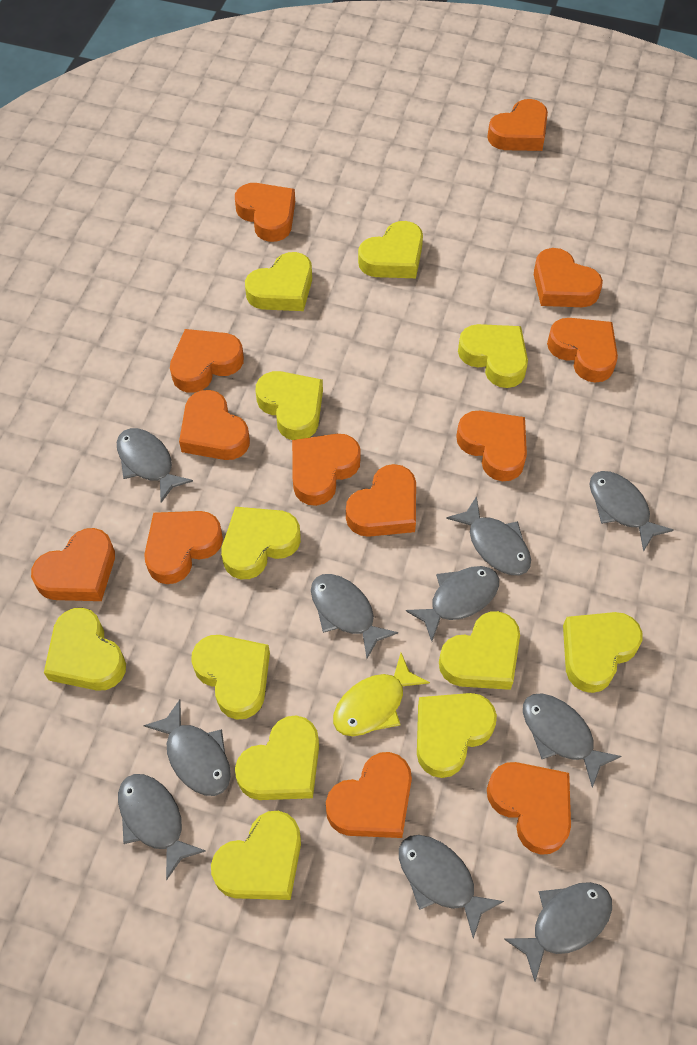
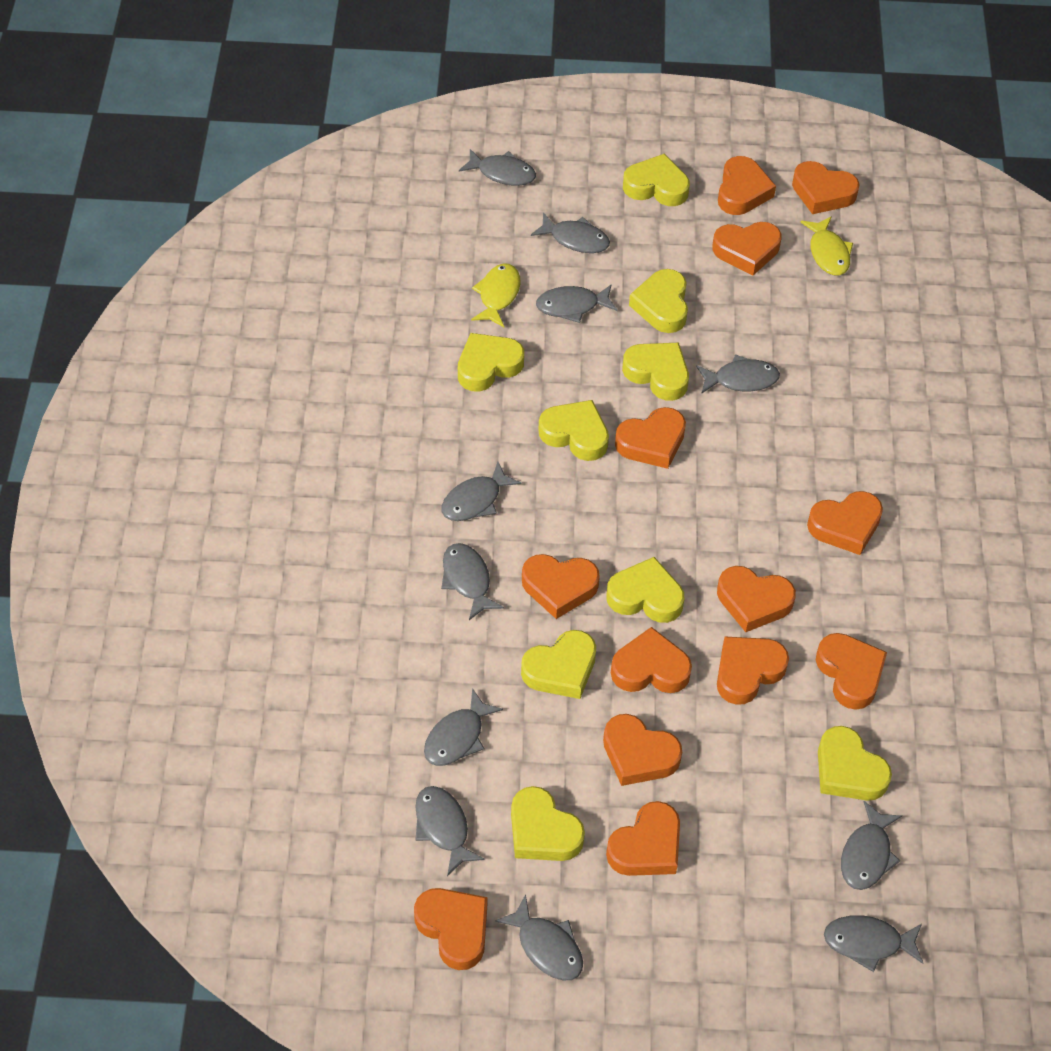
grey fish: 10 -> 11
yellow fish: 1 -> 2
yellow heart: 12 -> 9

